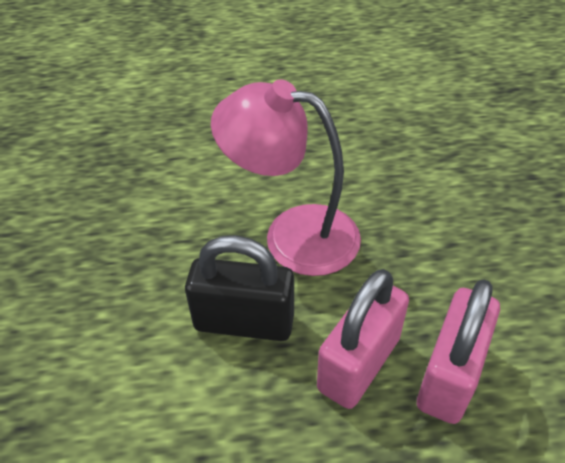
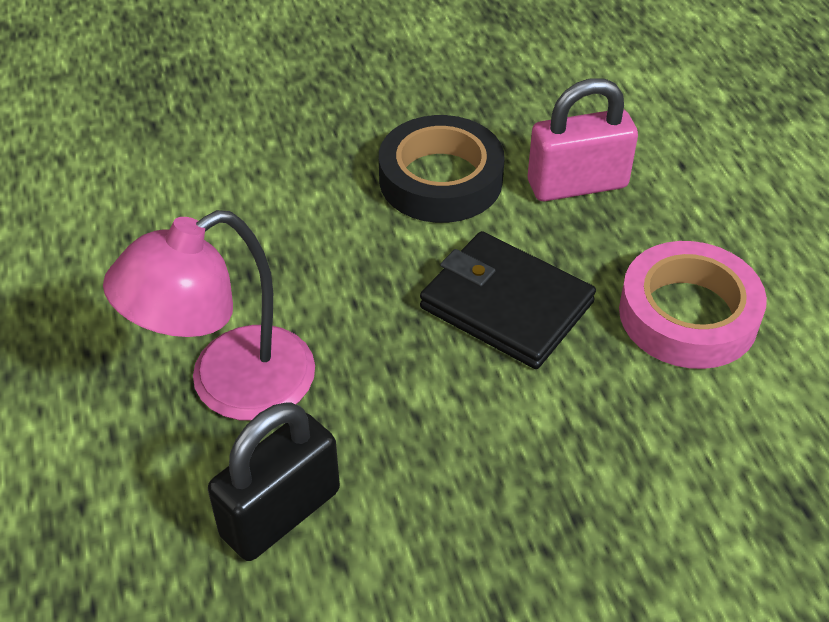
black tape: 0 -> 1
black wallet: 0 -> 1
pink padlock: 2 -> 1
pink tape: 0 -> 1

